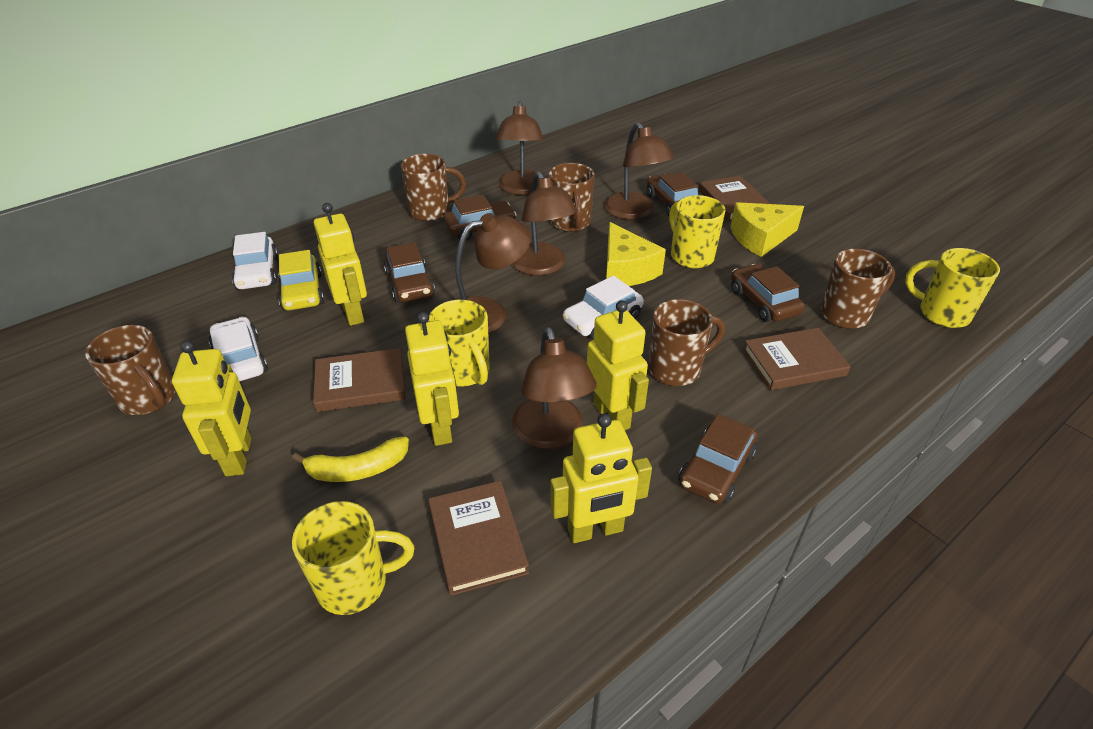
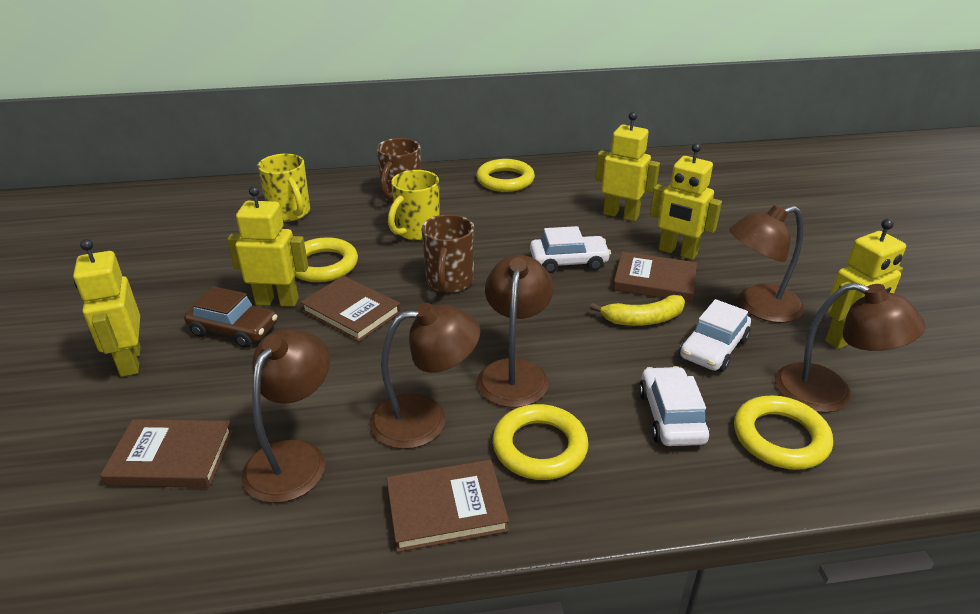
brown car: 5 -> 1
brown mug: 5 -> 2
yellow car: 1 -> 0
yellow cheese: 2 -> 0
yellow mug: 4 -> 2
yellow ring: 0 -> 4

